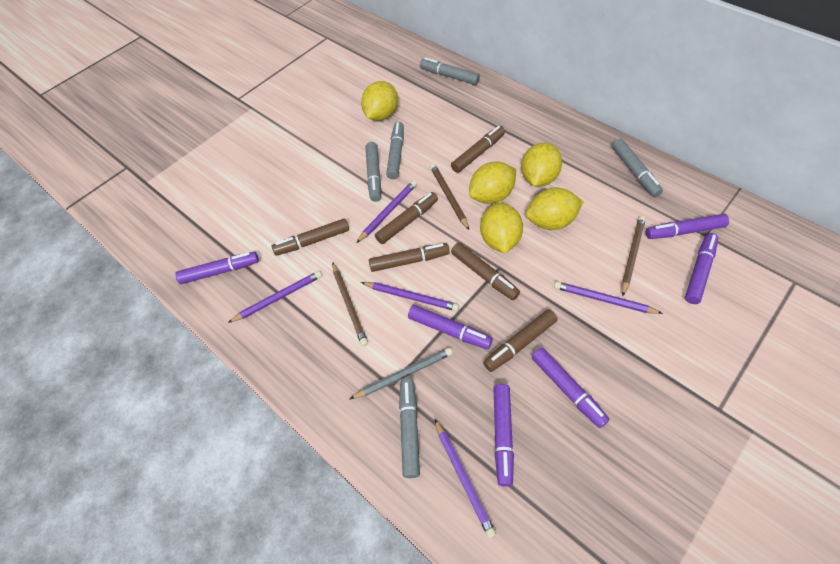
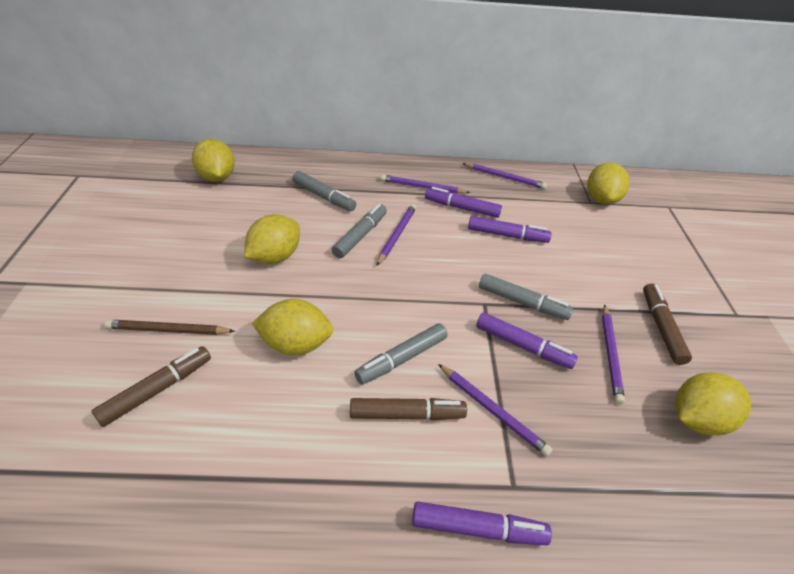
brown marker: 6 -> 3
brown pencil: 3 -> 1
grey marker: 5 -> 4
grey pencil: 1 -> 0
purple marker: 6 -> 4

